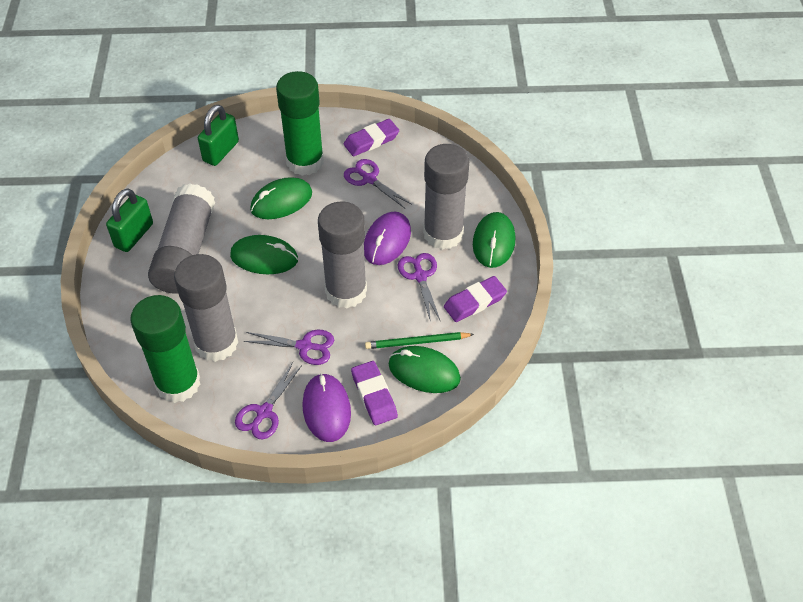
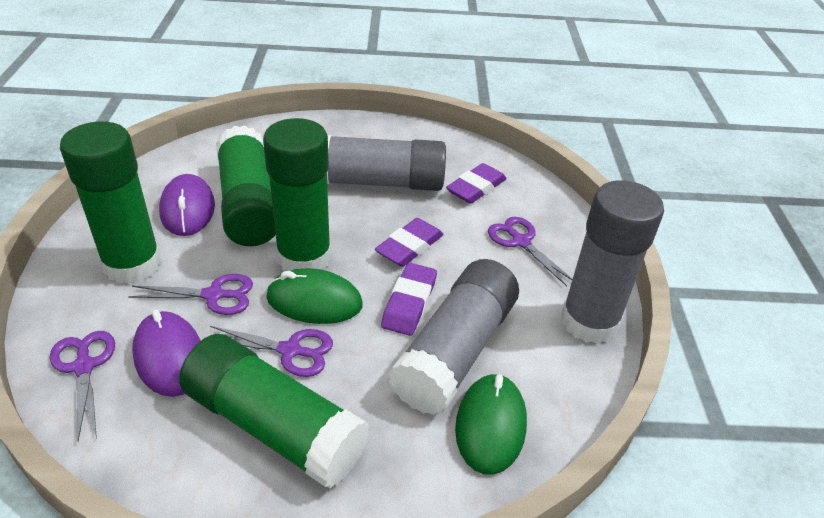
green glue stick: 2 -> 4
green mouse: 4 -> 2
green padlock: 2 -> 0
green pencil: 1 -> 0
grey glue stick: 4 -> 3

